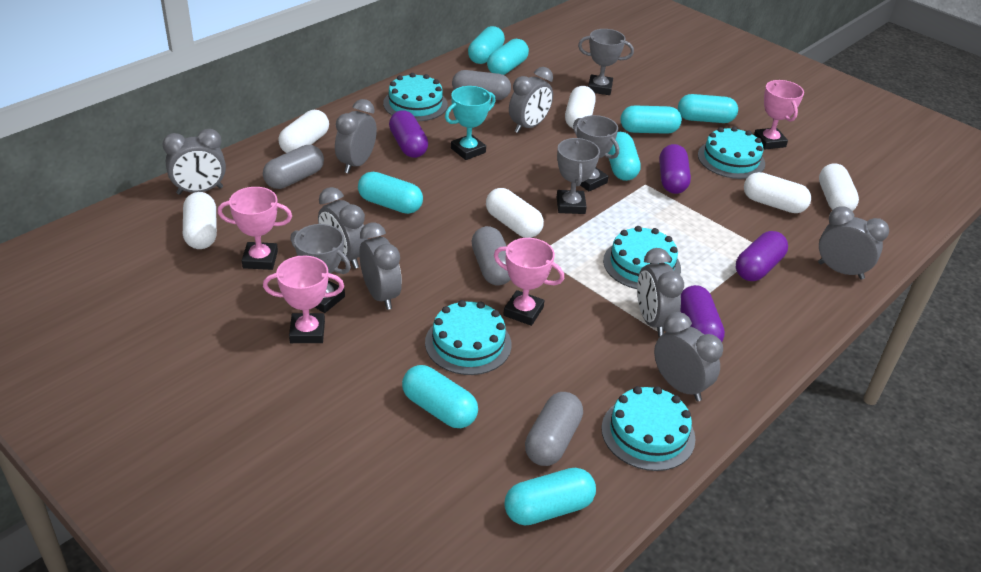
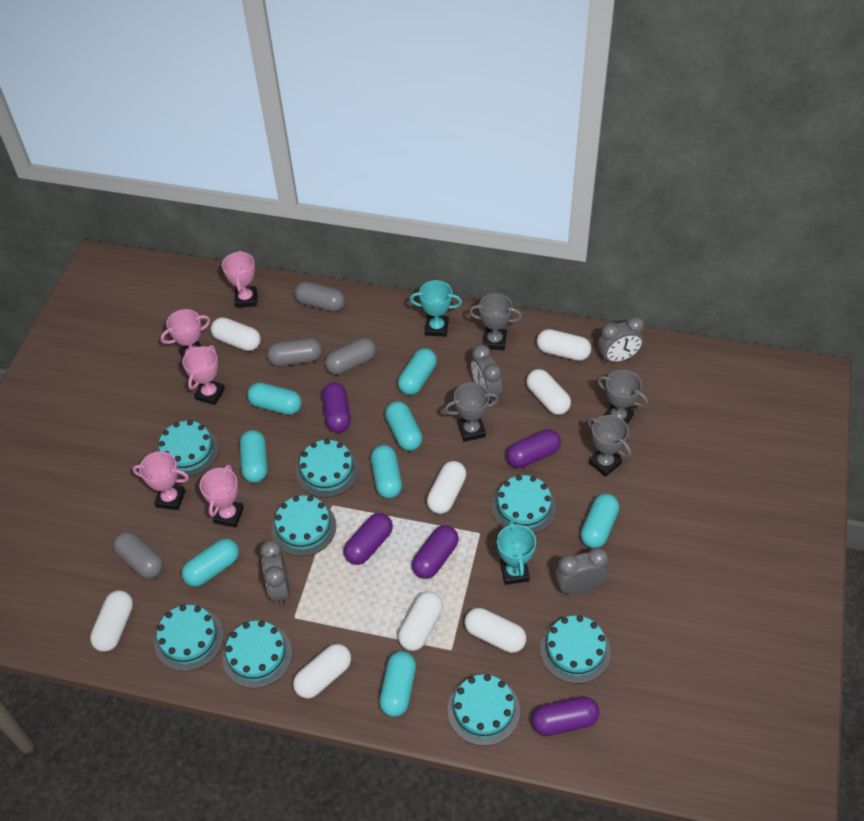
grey clock: 8 -> 4
pink trophy: 4 -> 5
purple capsule: 4 -> 5
turquoise cake: 5 -> 8
turquoise trophy: 1 -> 2
white capsule: 6 -> 8

